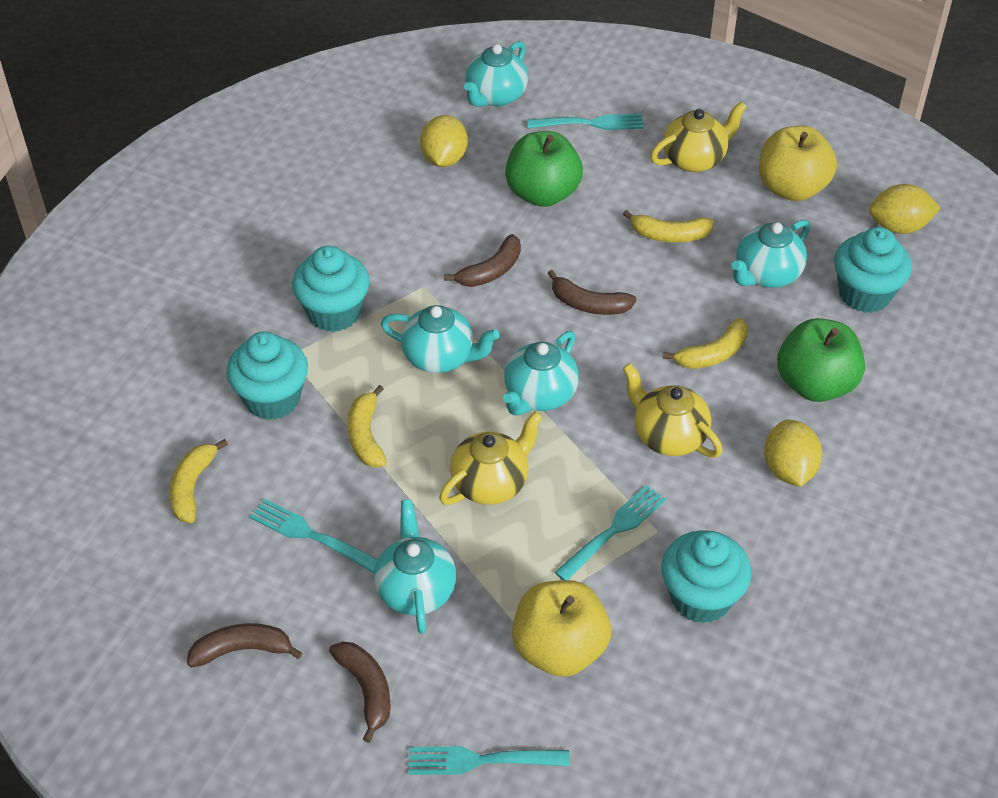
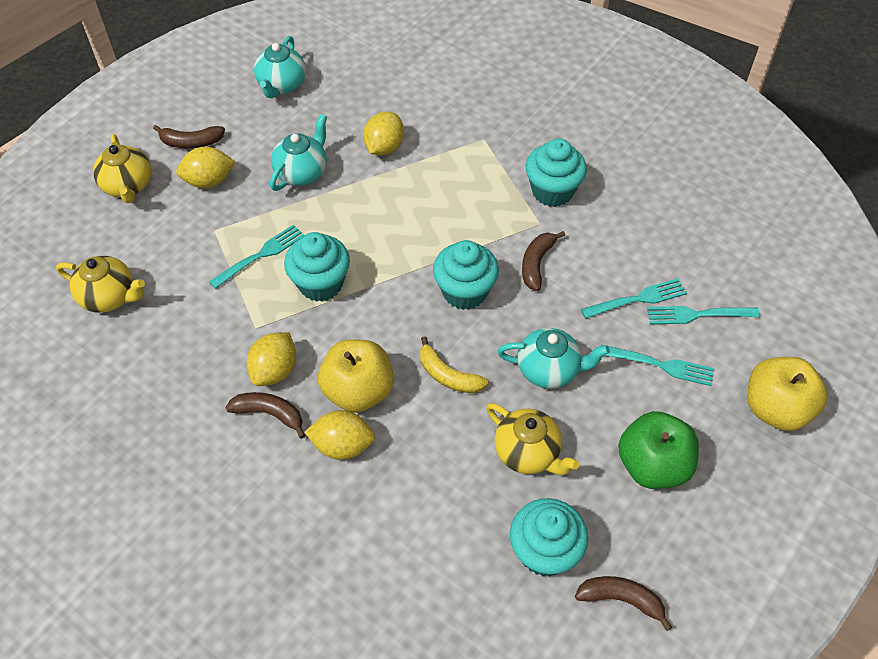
green apple: 2 -> 1
turquoise teapot: 5 -> 3
yellow banana: 4 -> 1
yellow lemon: 3 -> 4

